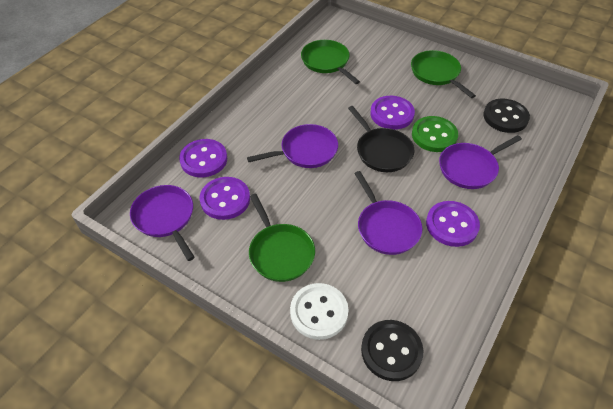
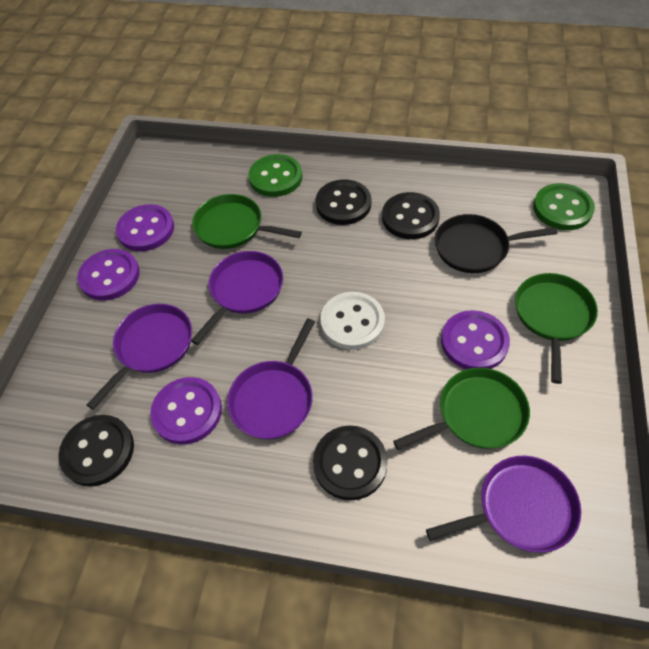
black button: 2 -> 4
green button: 1 -> 2

